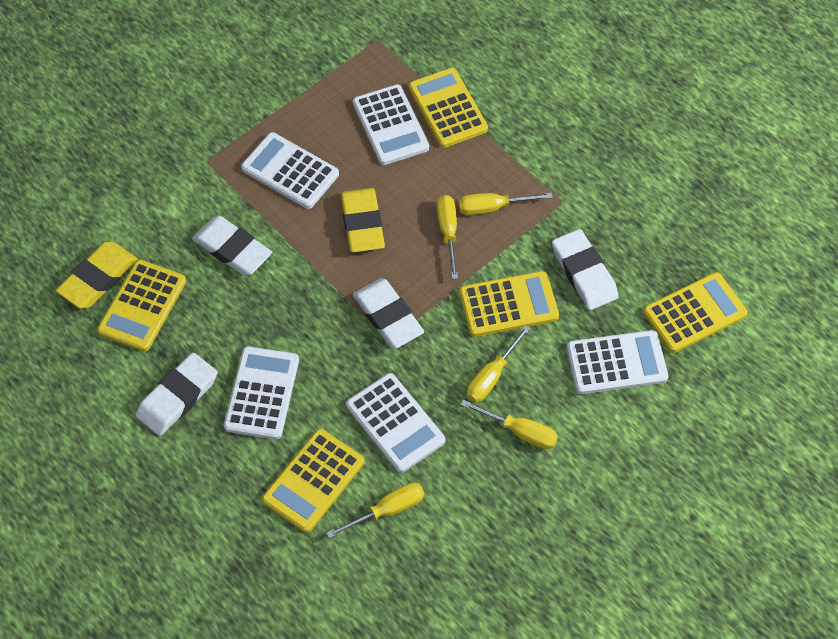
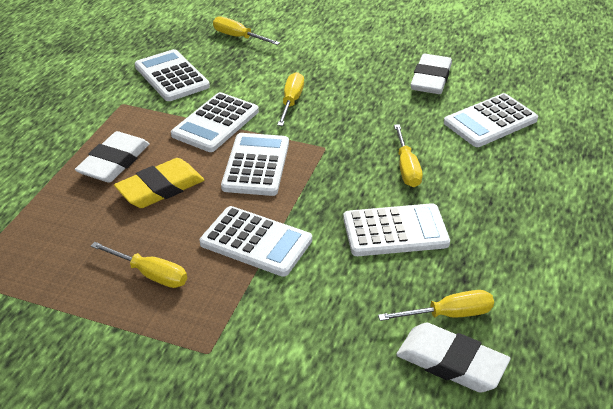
white calculator: 5 -> 6
white eraser: 4 -> 3
yellow calculator: 5 -> 0
yellow eraser: 2 -> 1

